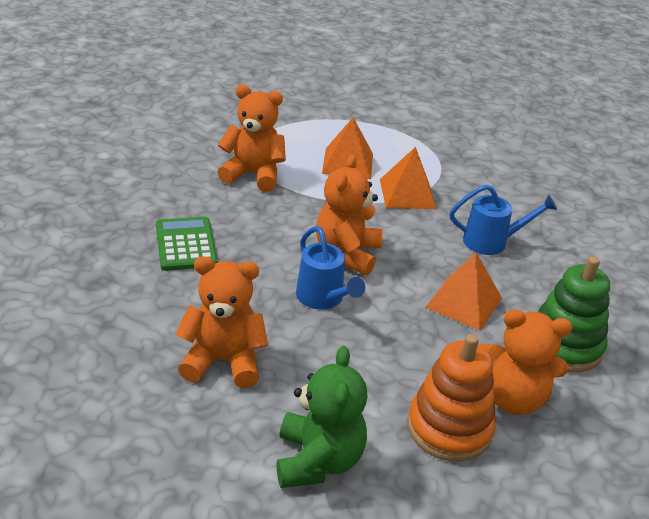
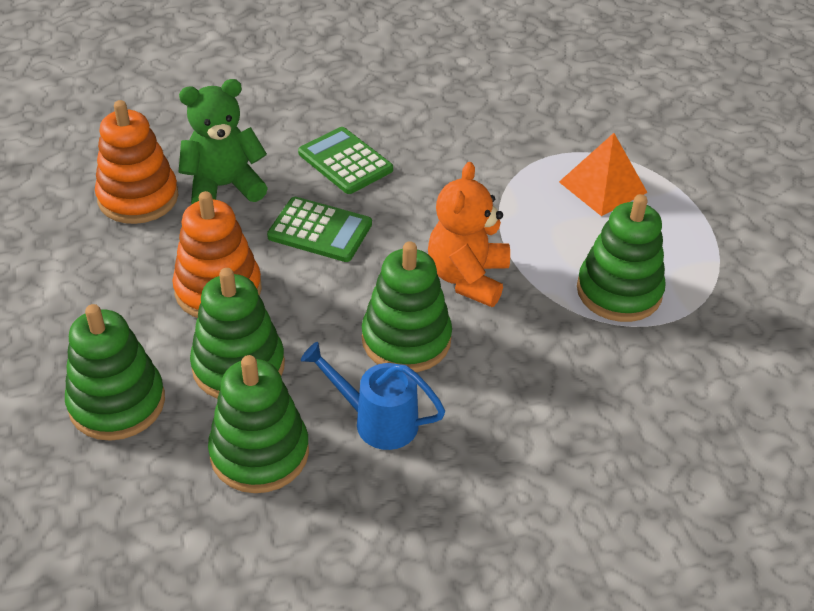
blue watering can: 2 -> 1
green calculator: 1 -> 2
green stacking toy: 1 -> 5
orange pyramid: 3 -> 1
orange stacking toy: 1 -> 2
orange teddy bear: 4 -> 1

